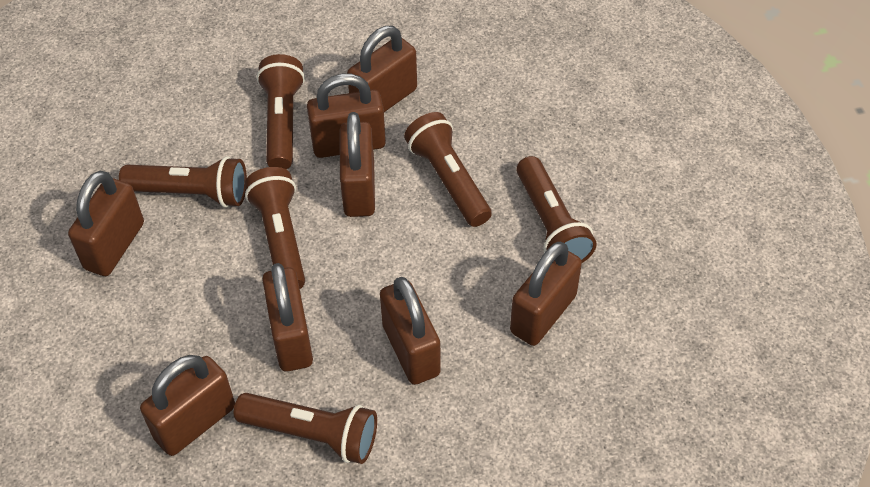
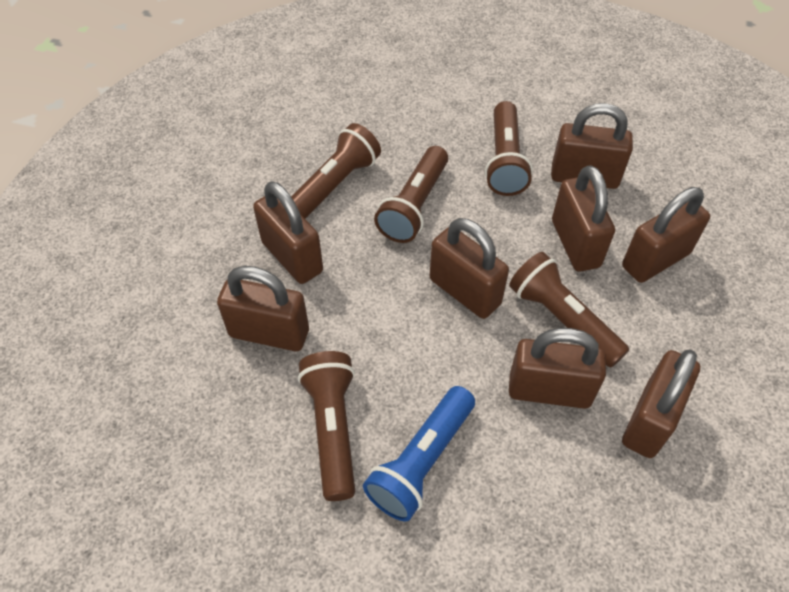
blue flashlight: 0 -> 1
brown flashlight: 6 -> 5

